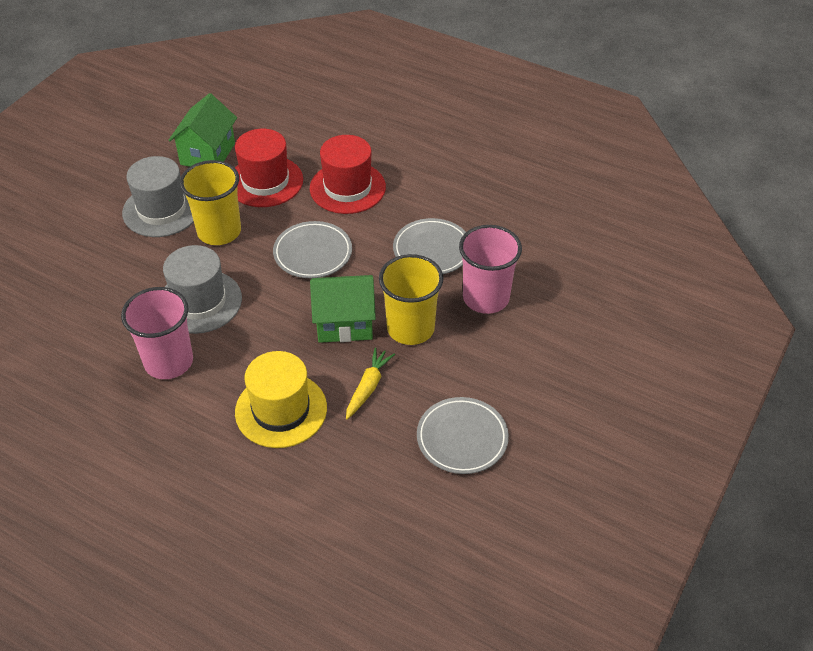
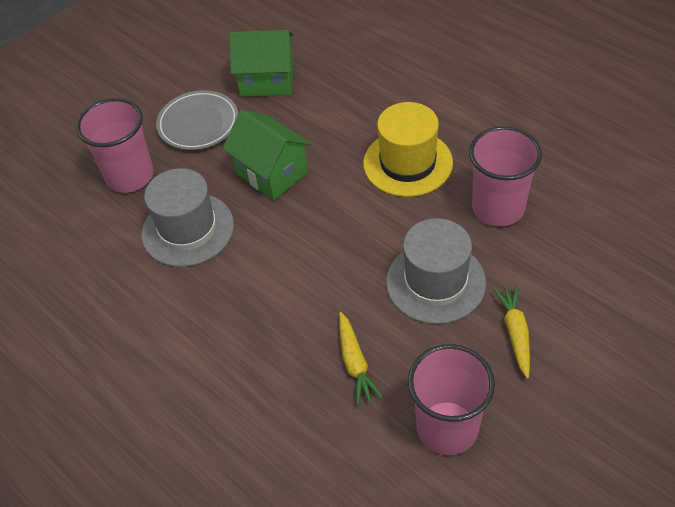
grey plate: 3 -> 1
pink cup: 2 -> 3
red hat: 2 -> 0
yellow carrot: 1 -> 2
yellow cup: 2 -> 0

